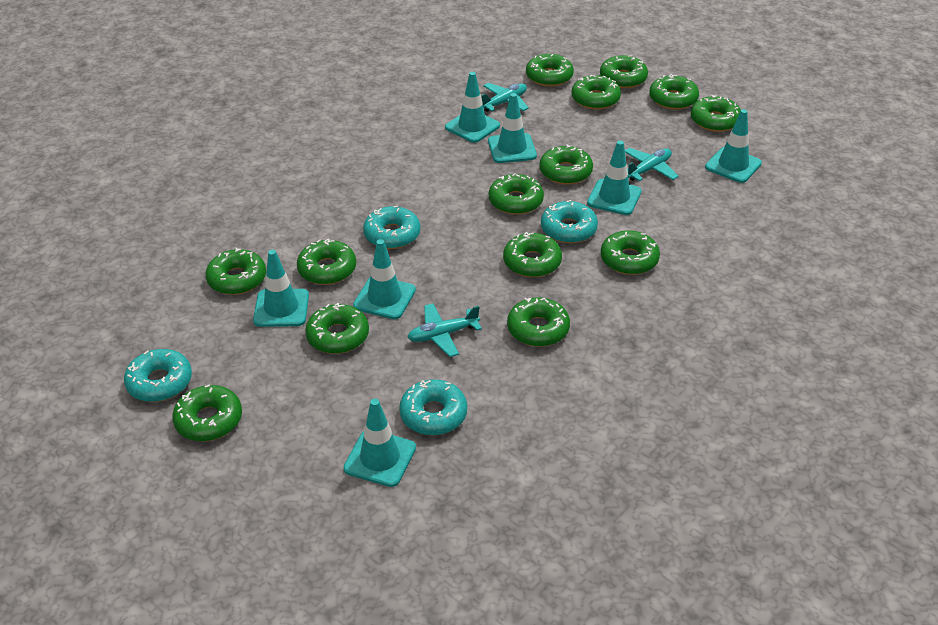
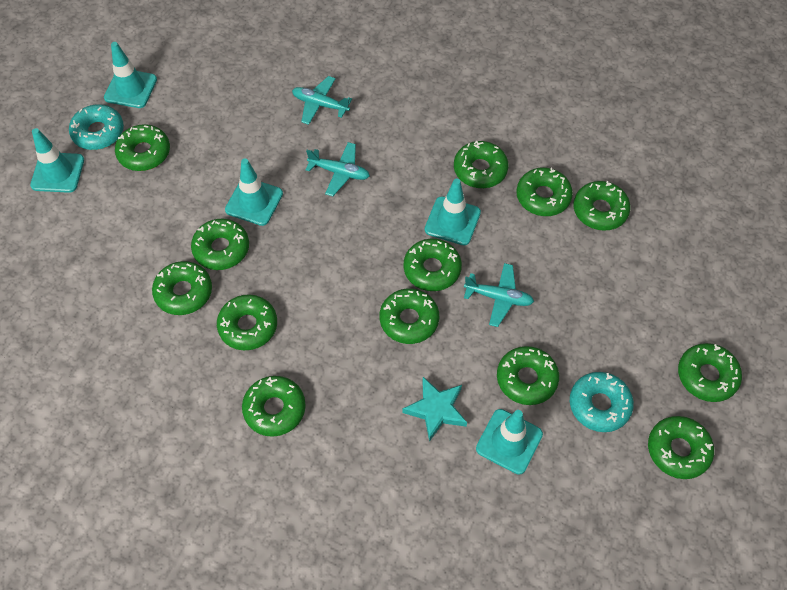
green donut: 14 -> 13
turquoise donut: 4 -> 2
turquoise star: 0 -> 1
turquoise traffic cone: 7 -> 5

